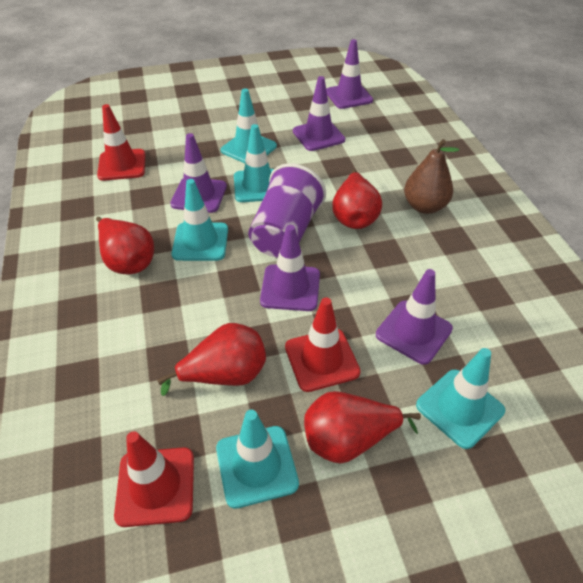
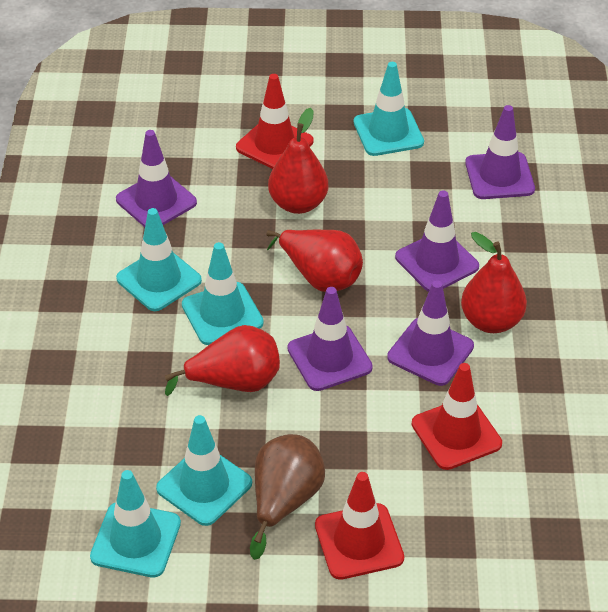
purple cup: 1 -> 0

